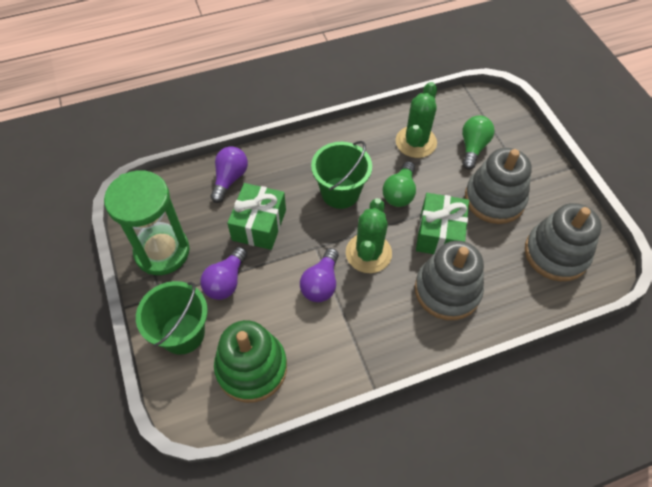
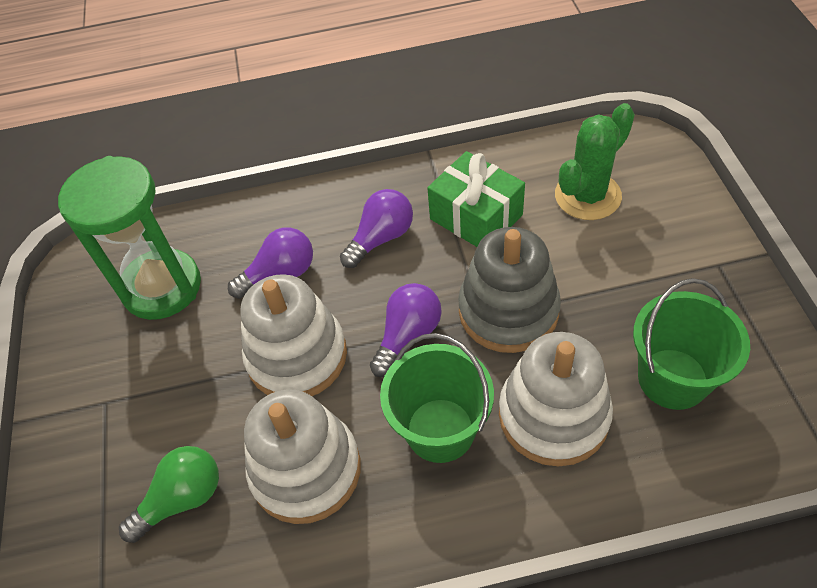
green cactus: 2 -> 1
green gift: 2 -> 1
green light bulb: 2 -> 1
green stacking toy: 1 -> 0
grey stacking toy: 3 -> 1
white stacking toy: 0 -> 3

